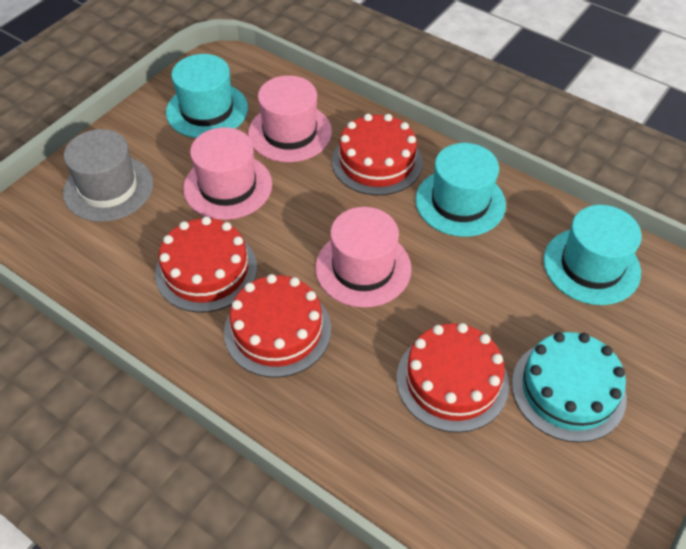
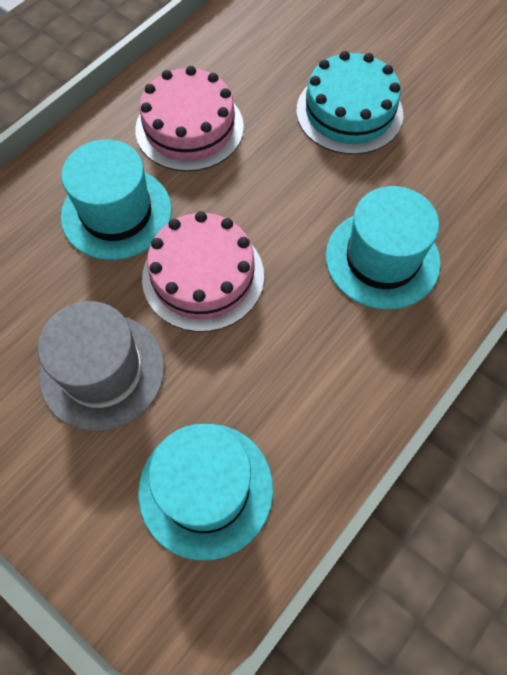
pink cake: 0 -> 2
pink hat: 3 -> 0
red cake: 4 -> 0

